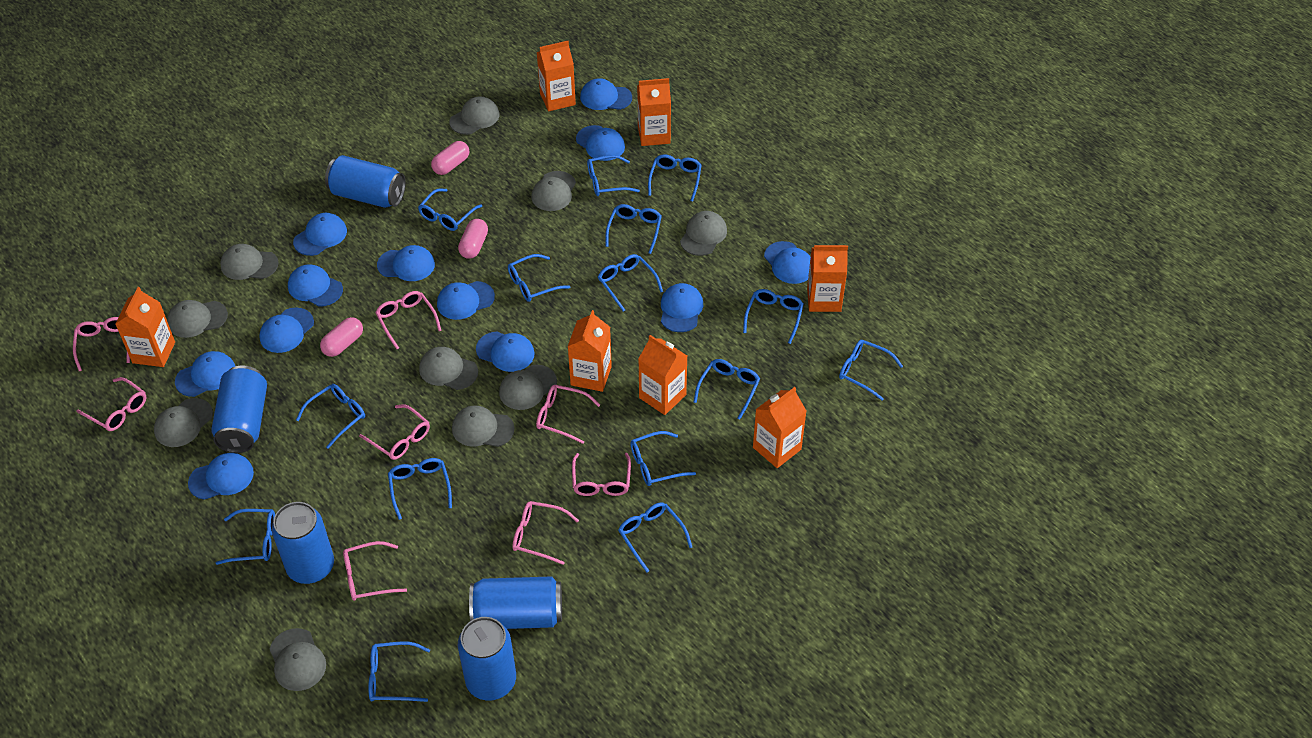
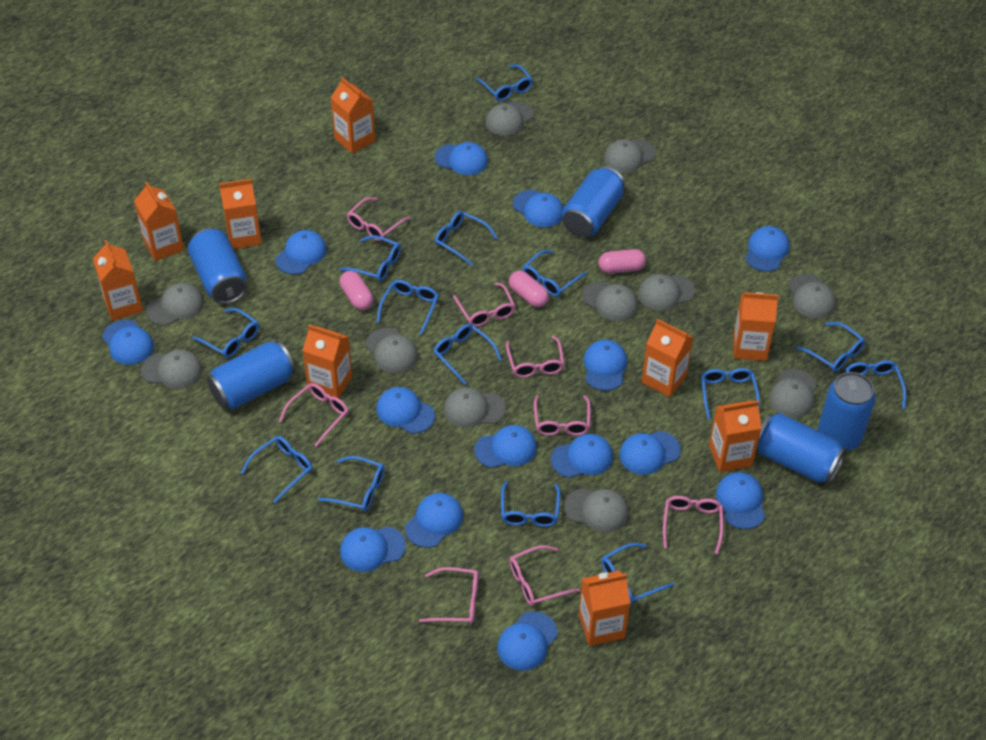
blue cap: 12 -> 14
blue glasses: 15 -> 14
grey cap: 10 -> 11
orange carton: 7 -> 9

